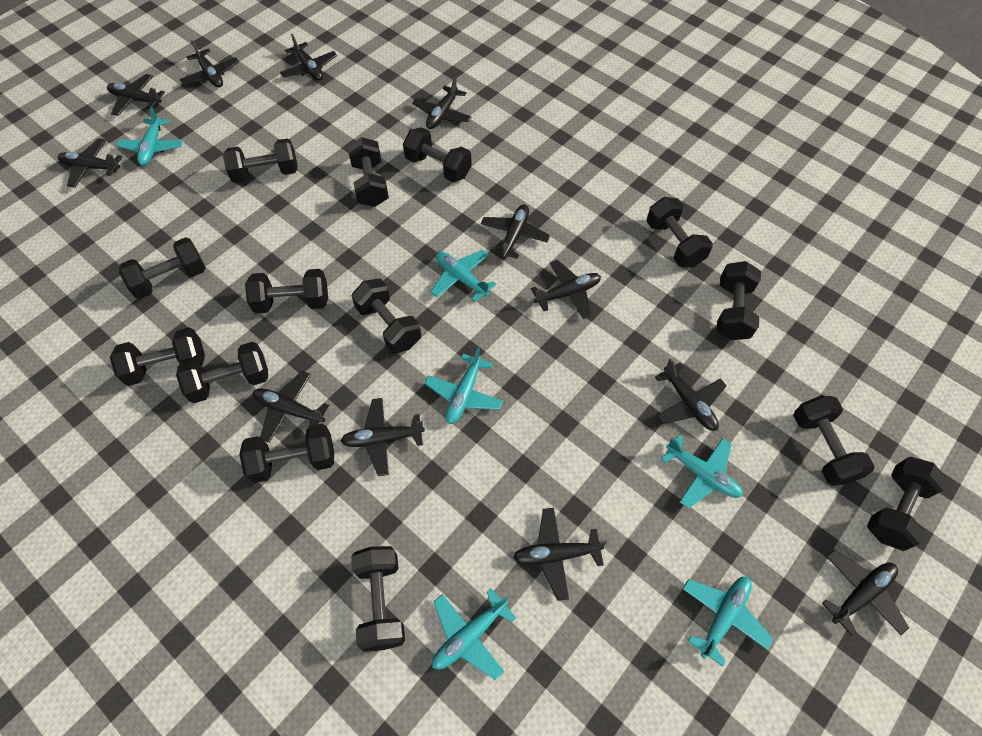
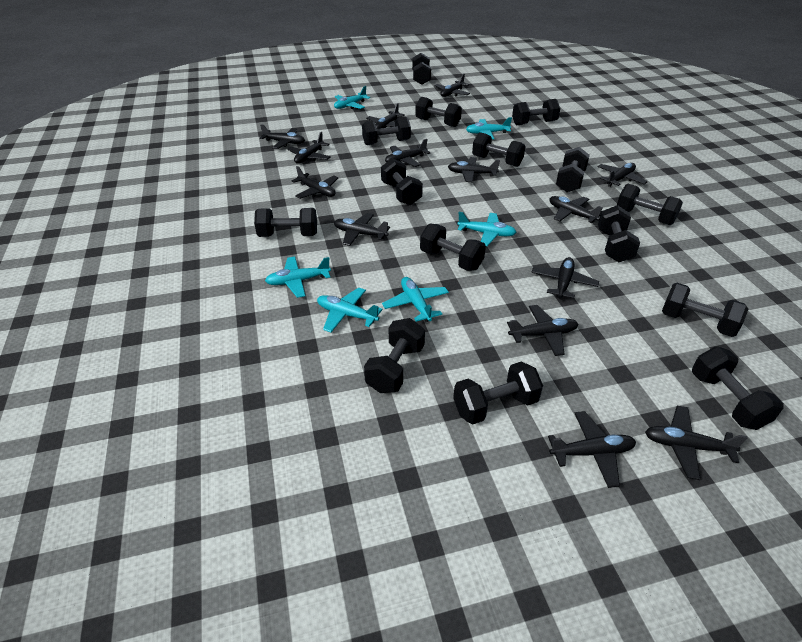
black dumbbell: 14 -> 15
black plane: 12 -> 14

